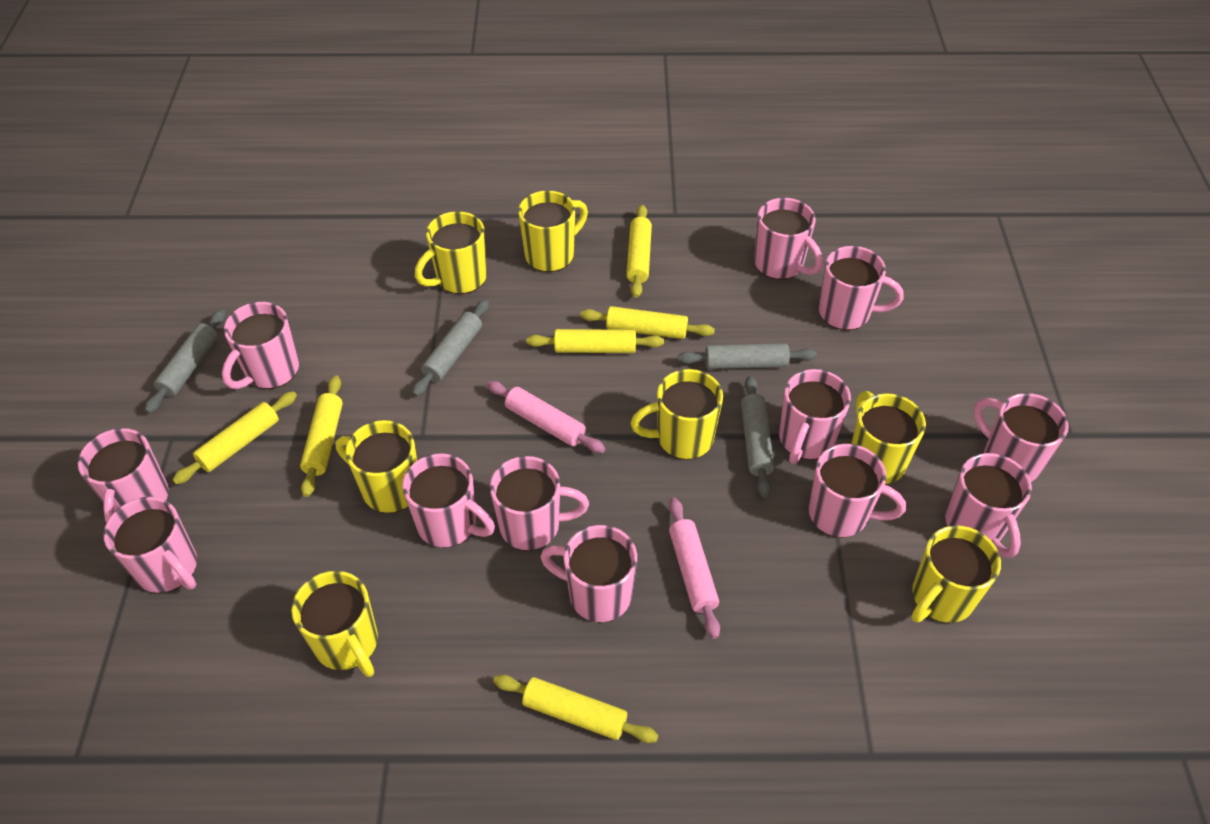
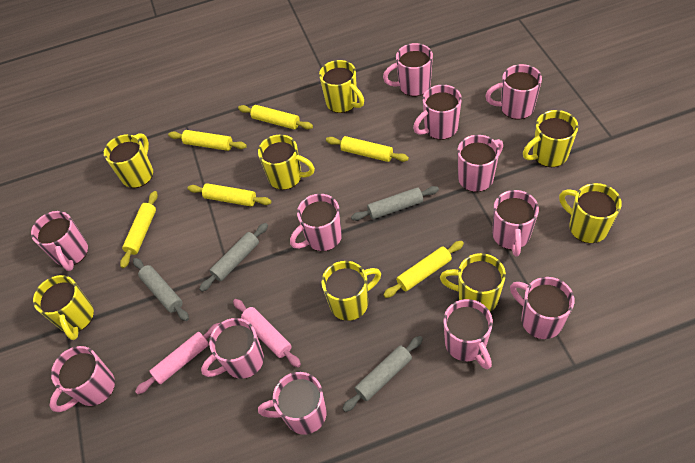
yellow mug: 7 -> 8

